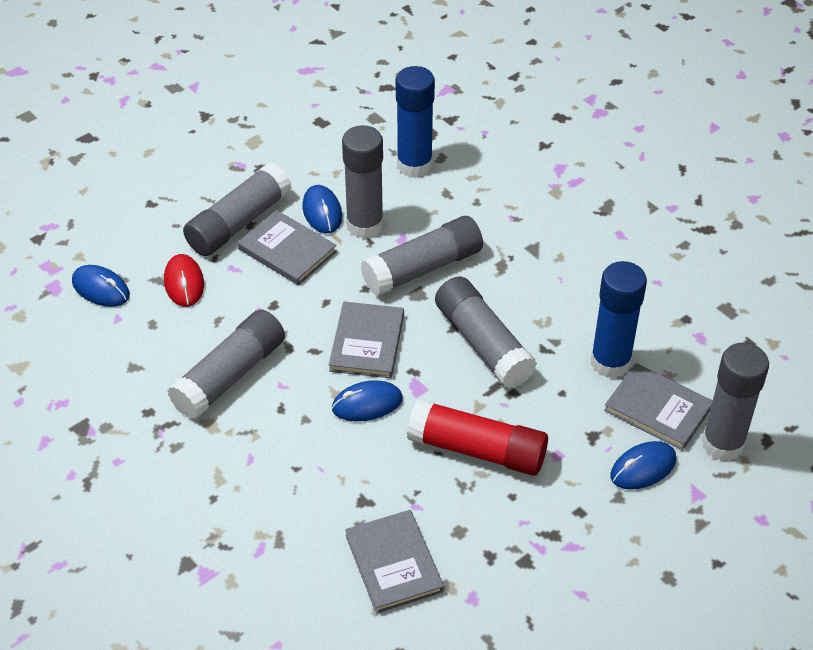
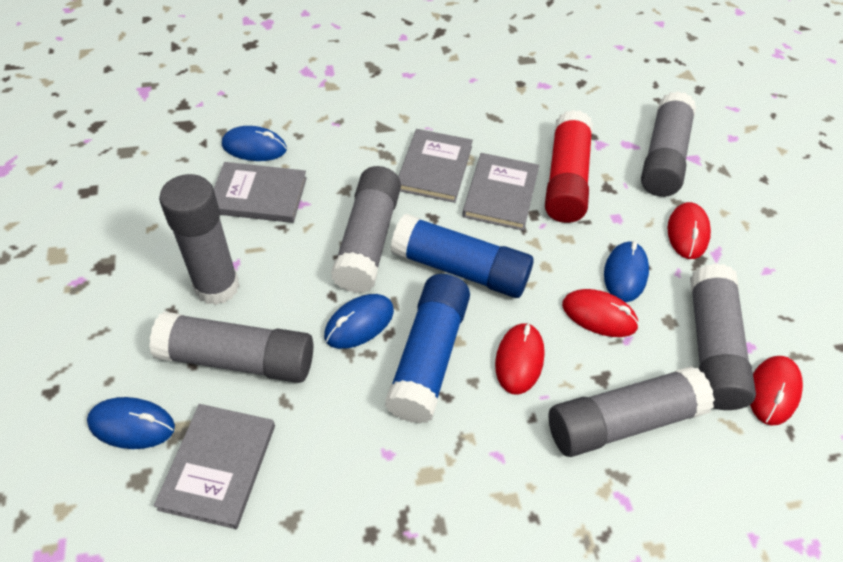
red mouse: 1 -> 4

